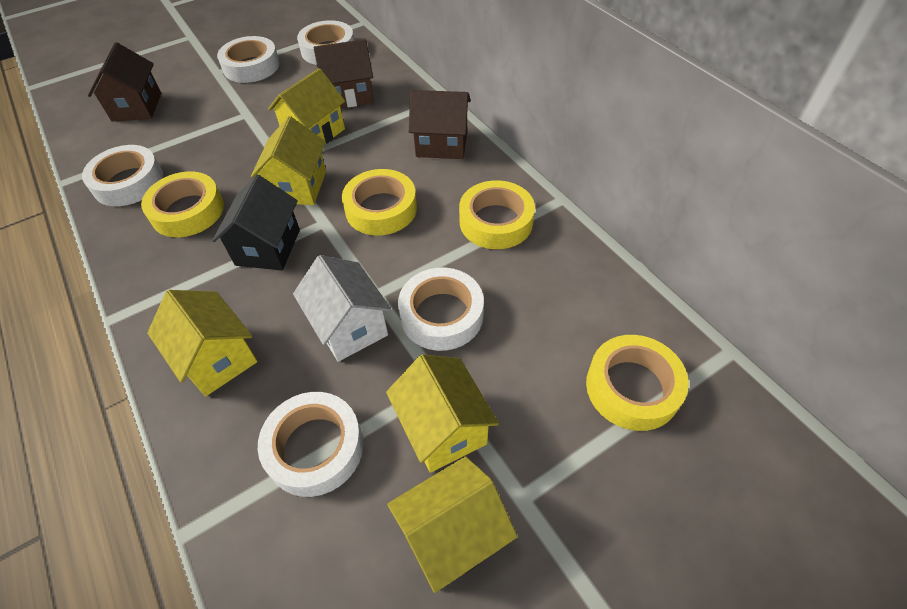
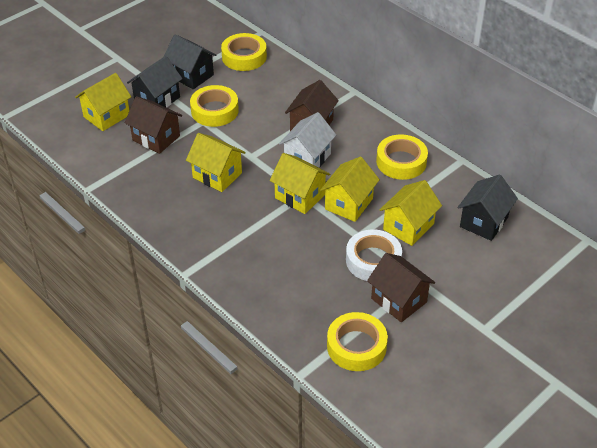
black house: 1 -> 3
white tape: 5 -> 1

